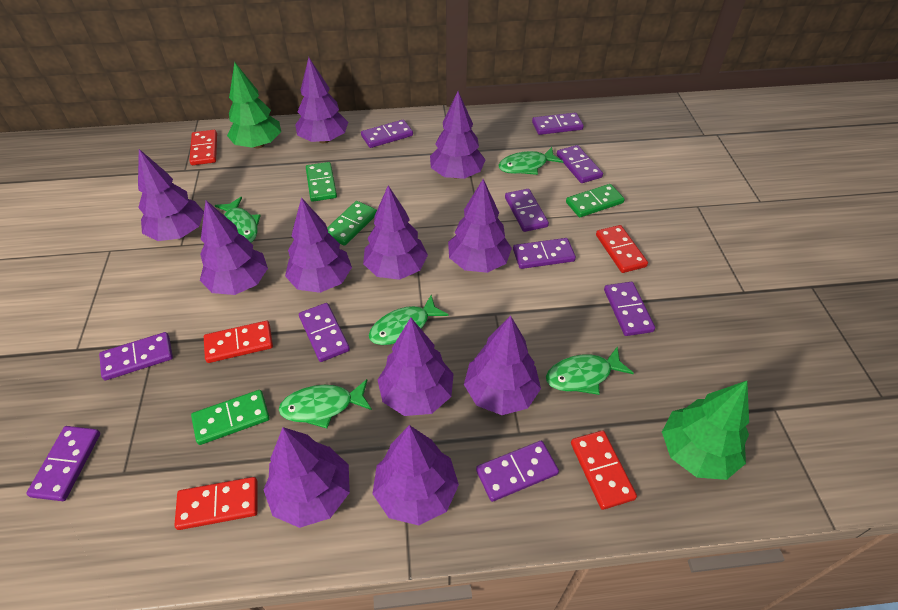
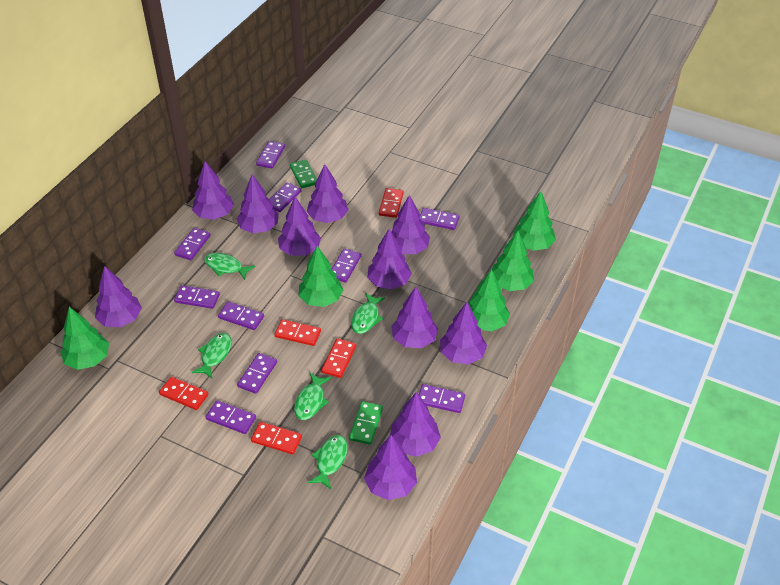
green domino: 4 -> 2
green tree: 2 -> 5

